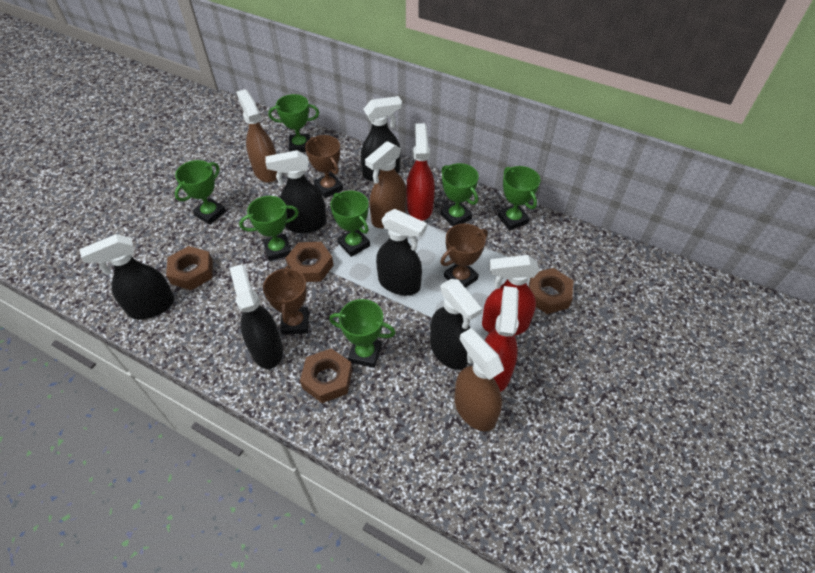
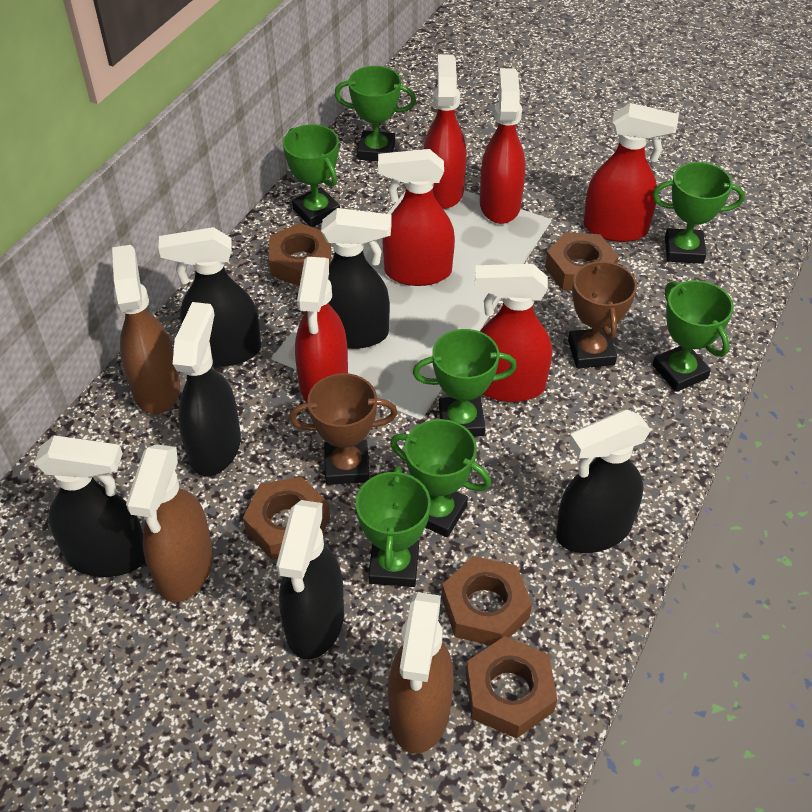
brown nut: 4 -> 5
brown trophy: 3 -> 2
red spray bottle: 3 -> 6

